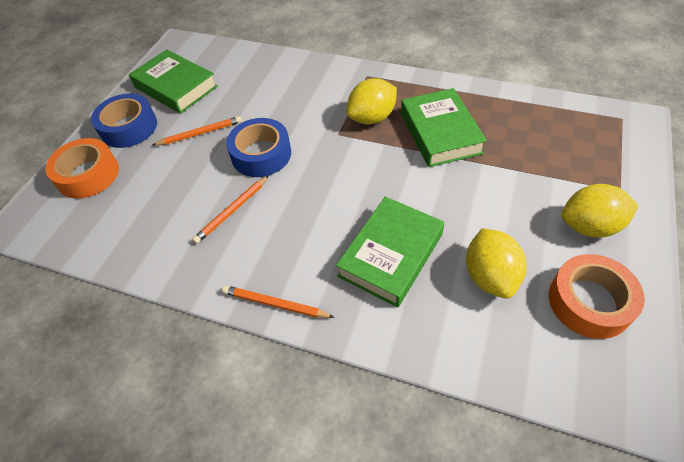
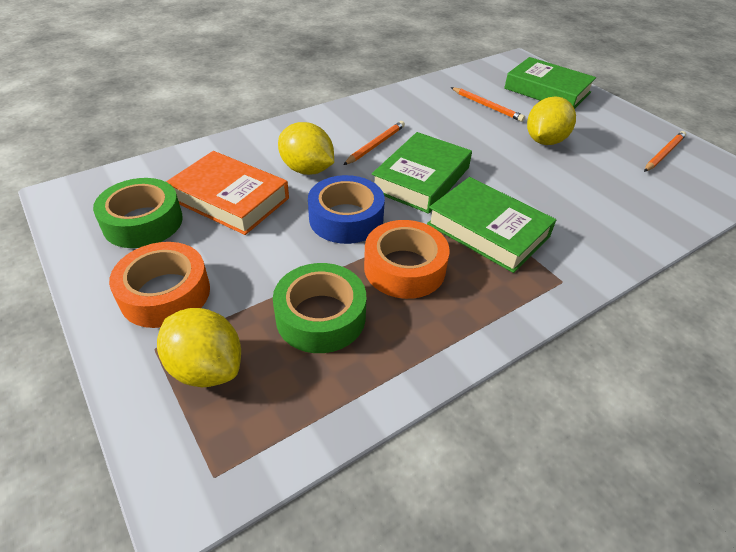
blue tape: 2 -> 1
green tape: 0 -> 2
orange book: 0 -> 1

